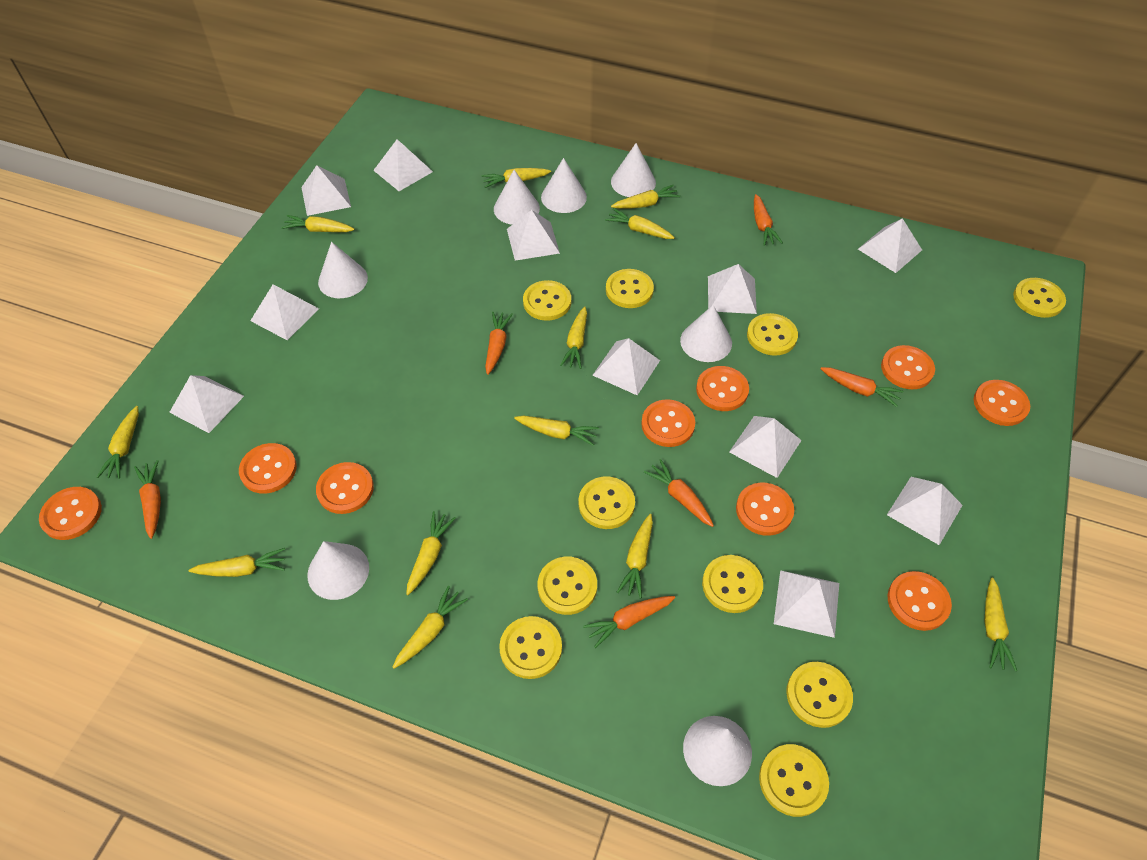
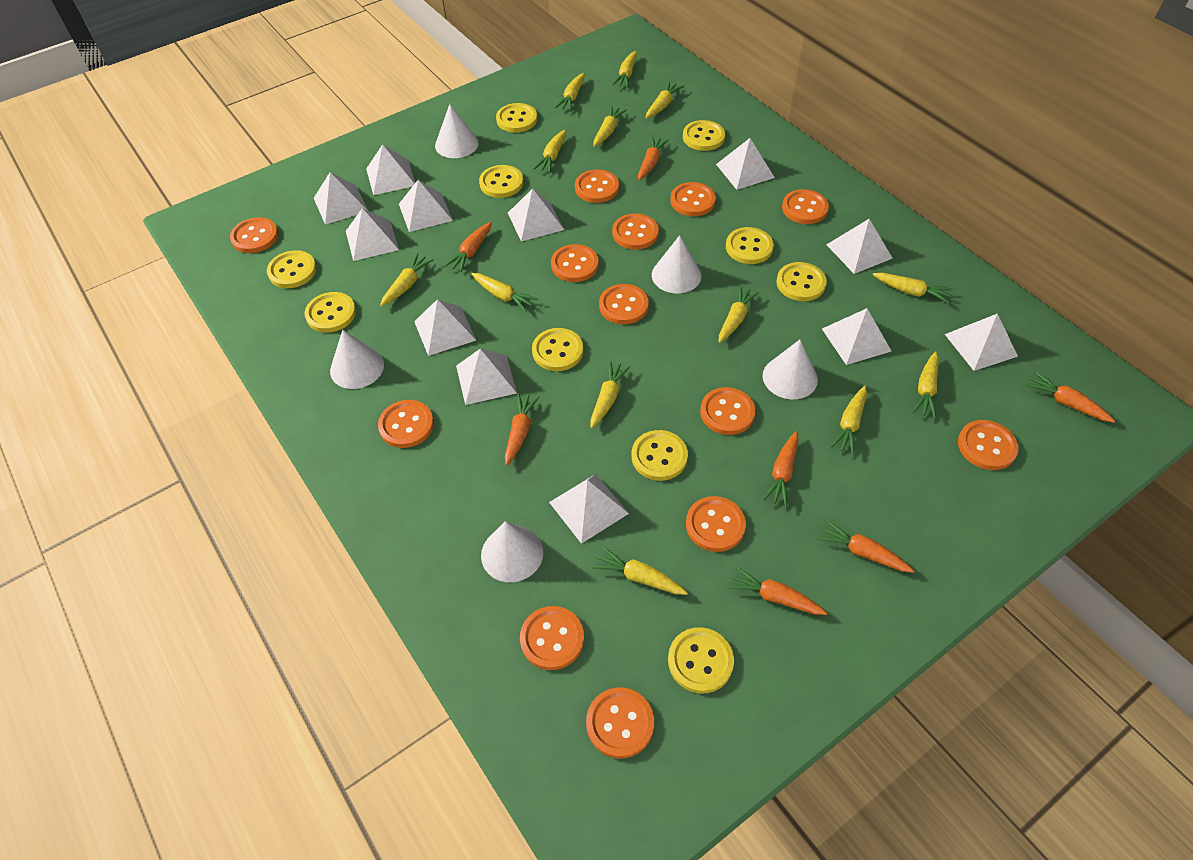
orange button: 9 -> 13
orange carrot: 6 -> 7
white cone: 7 -> 5
white pyramid: 11 -> 12
yellow carrot: 12 -> 13

